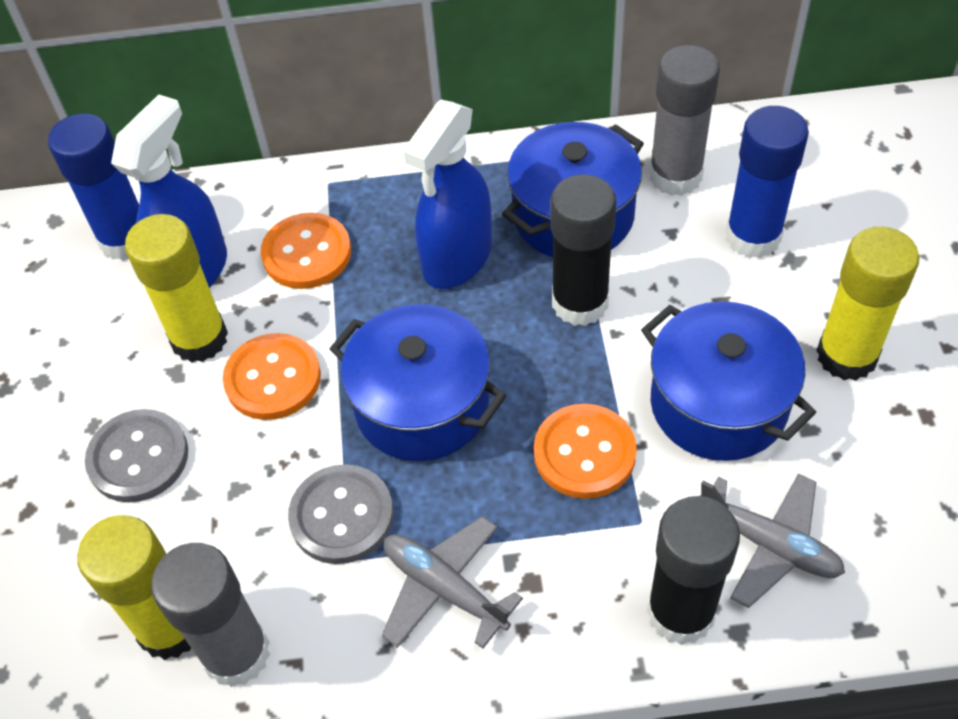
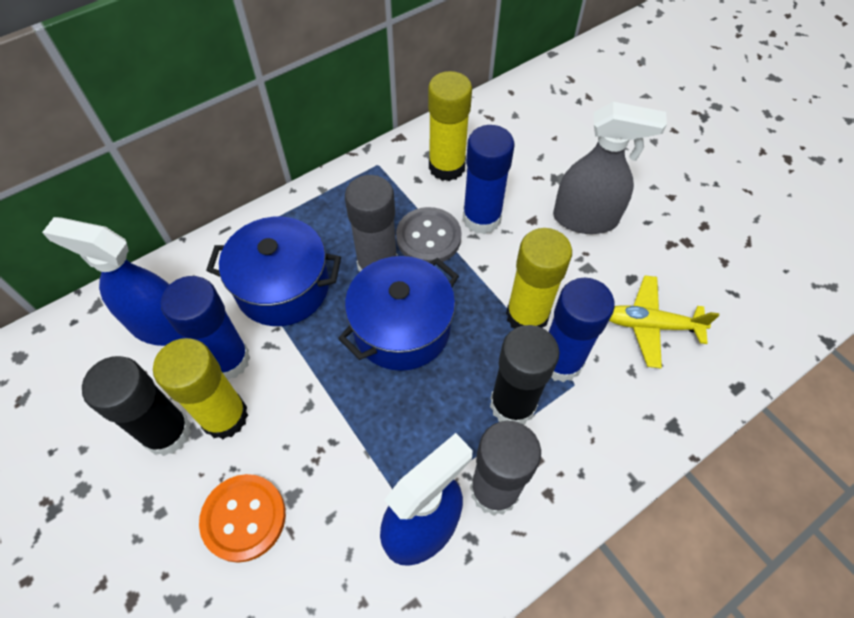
blue glue stick: 2 -> 3
blue pot: 3 -> 2
grey button: 2 -> 1
grey plane: 2 -> 0
grey spray bottle: 0 -> 1
orange button: 3 -> 1
yellow plane: 0 -> 1

